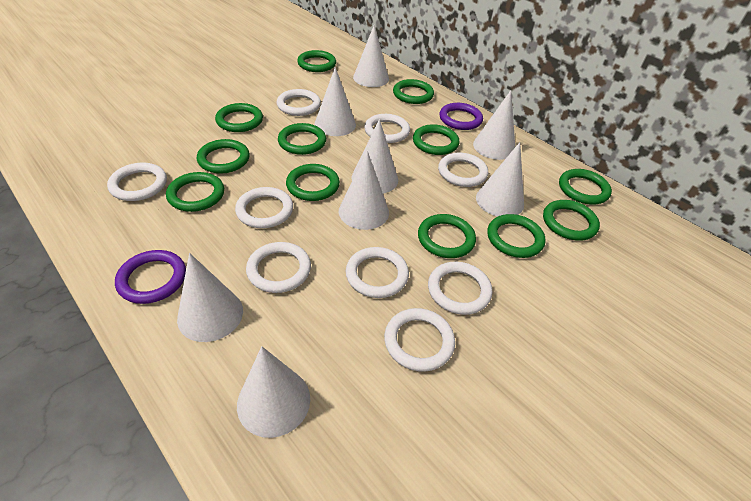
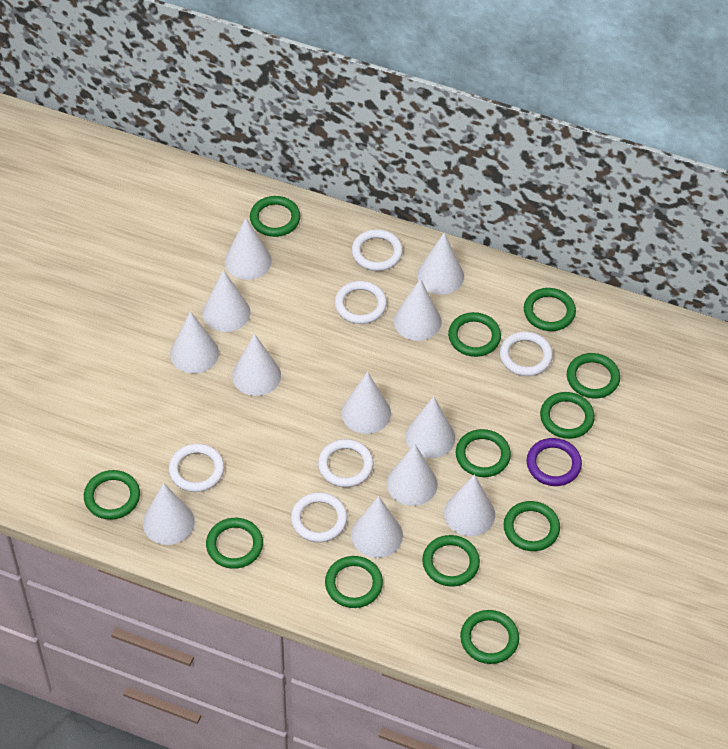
purple ring: 2 -> 1
white cone: 8 -> 12
white ring: 9 -> 6

